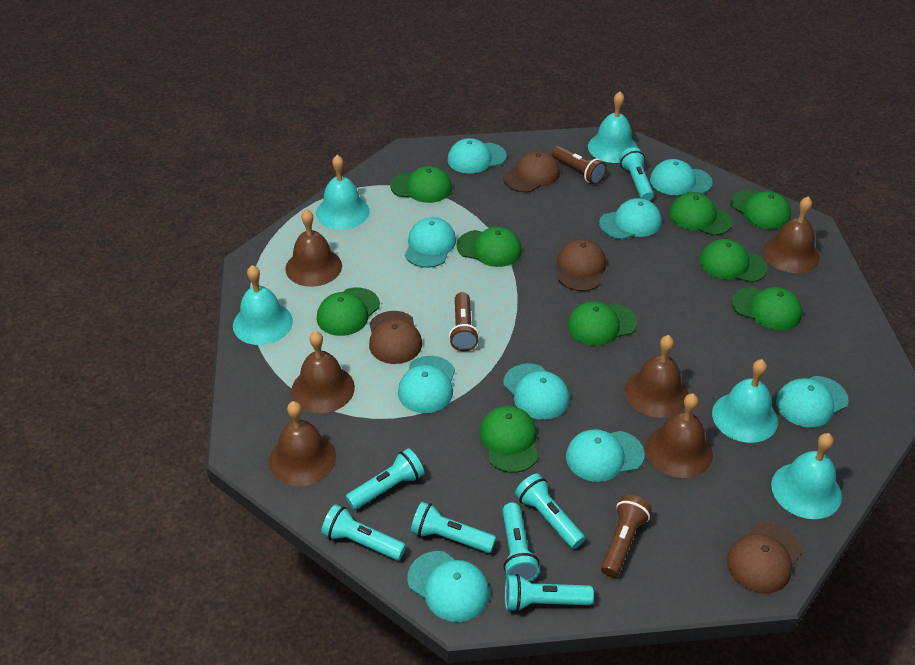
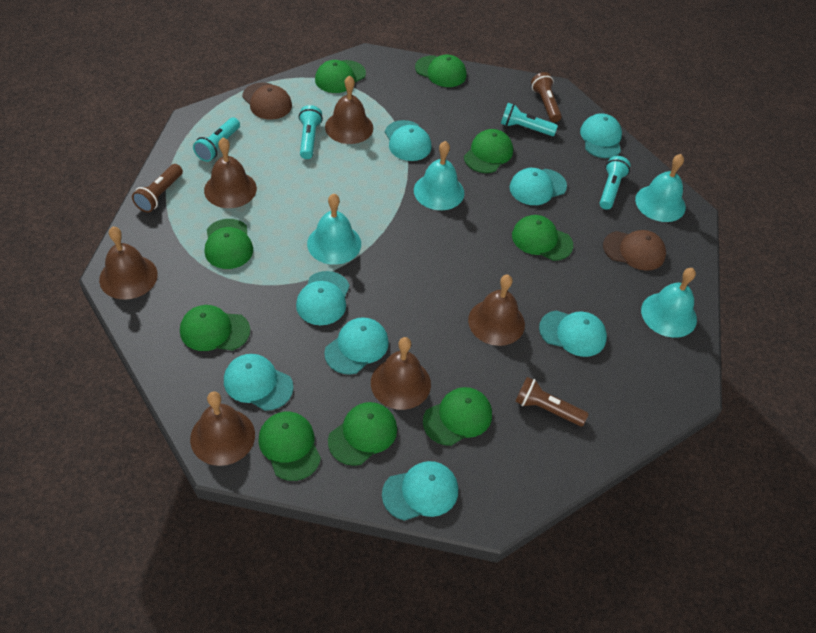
brown cap: 4 -> 2
turquoise bell: 5 -> 4
turquoise cap: 9 -> 8
turquoise flashlight: 7 -> 4

